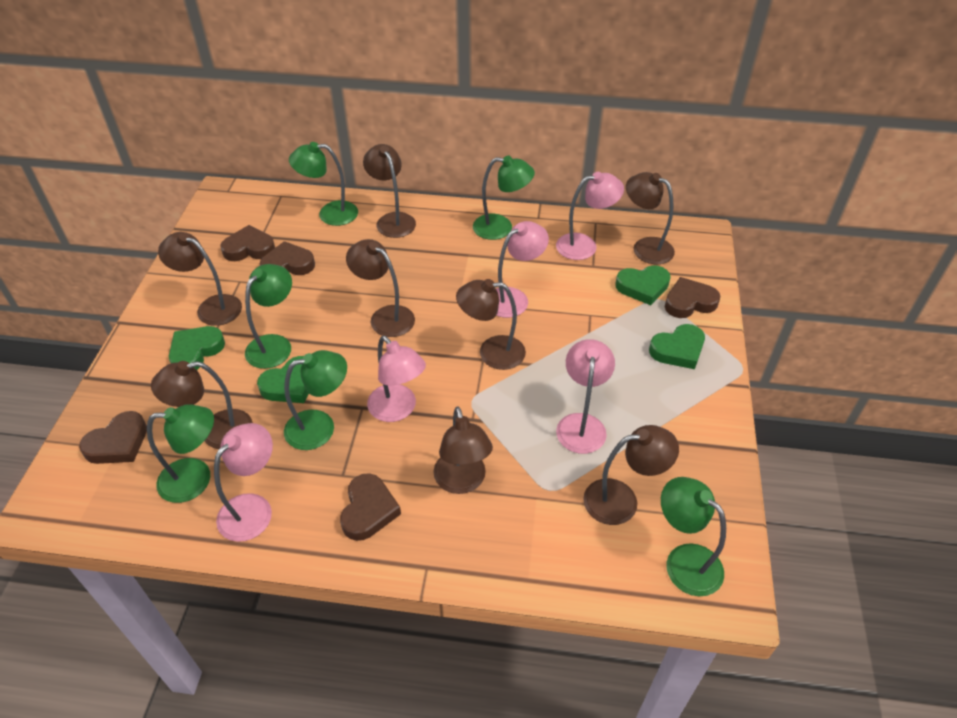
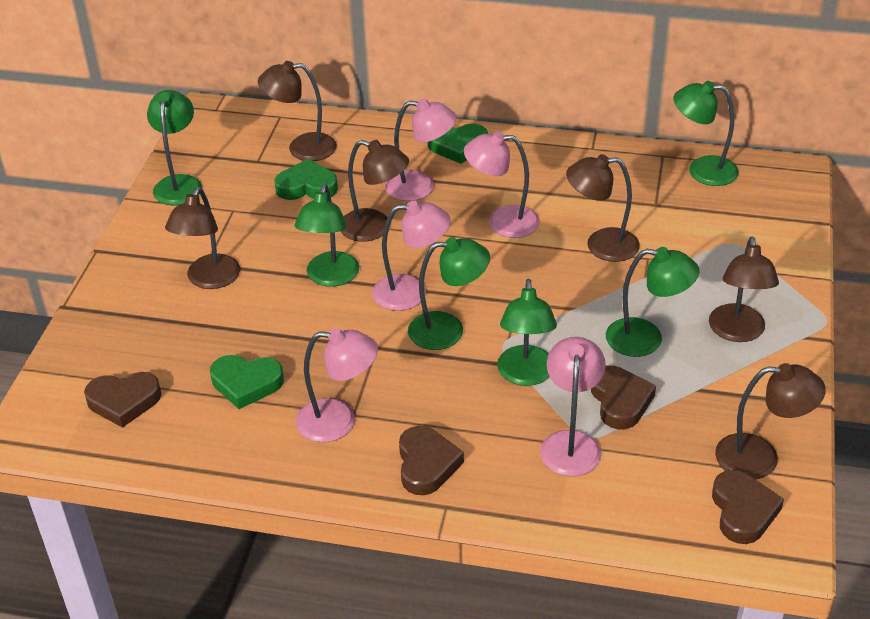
brown heart: 5 -> 4
brown lamp: 8 -> 6
green heart: 4 -> 3

